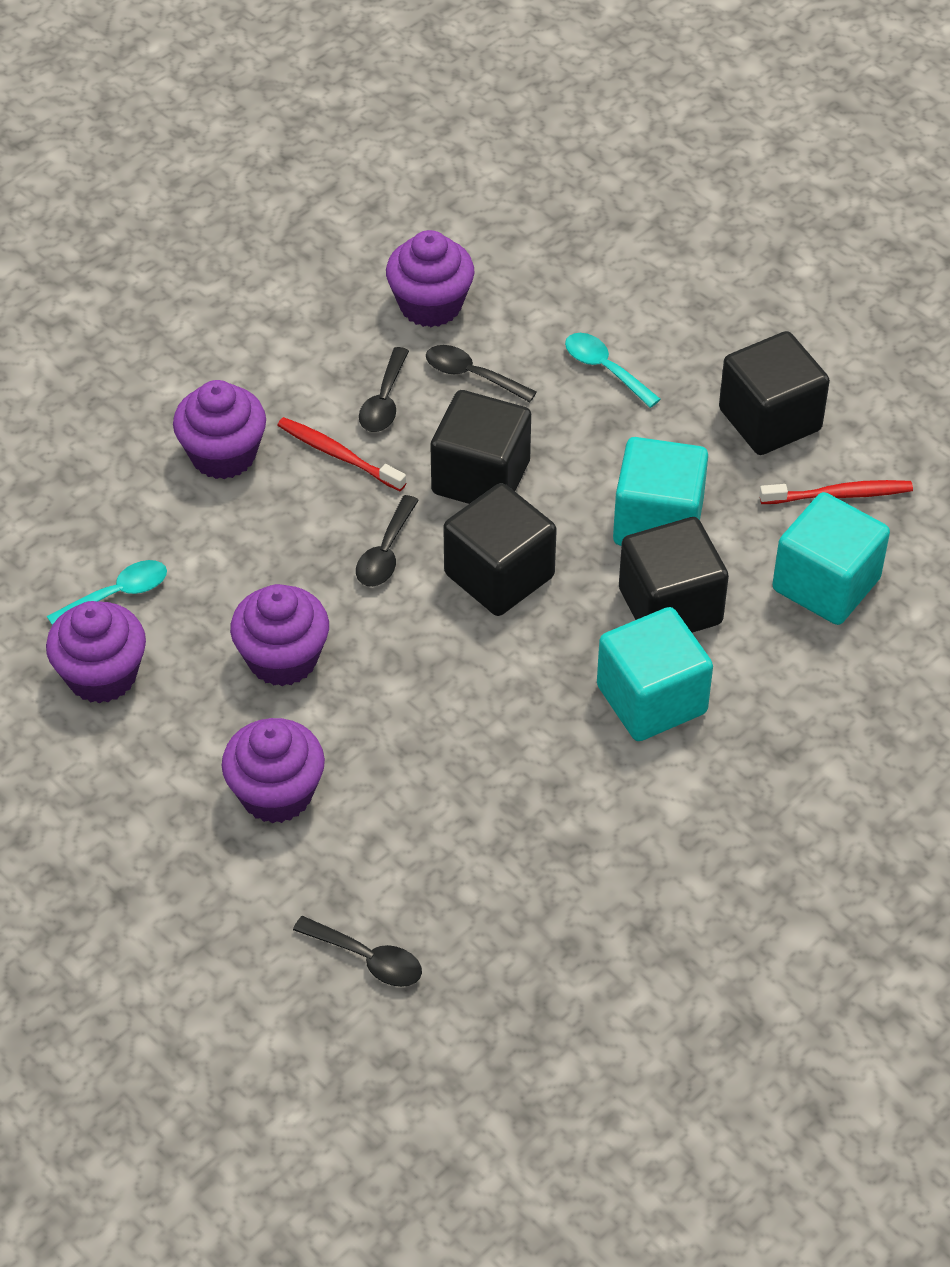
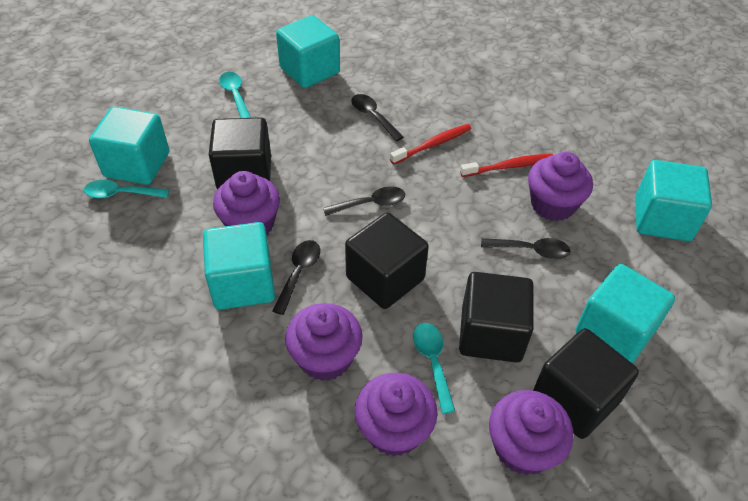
turquoise cube: 3 -> 5
turquoise spoon: 2 -> 3

